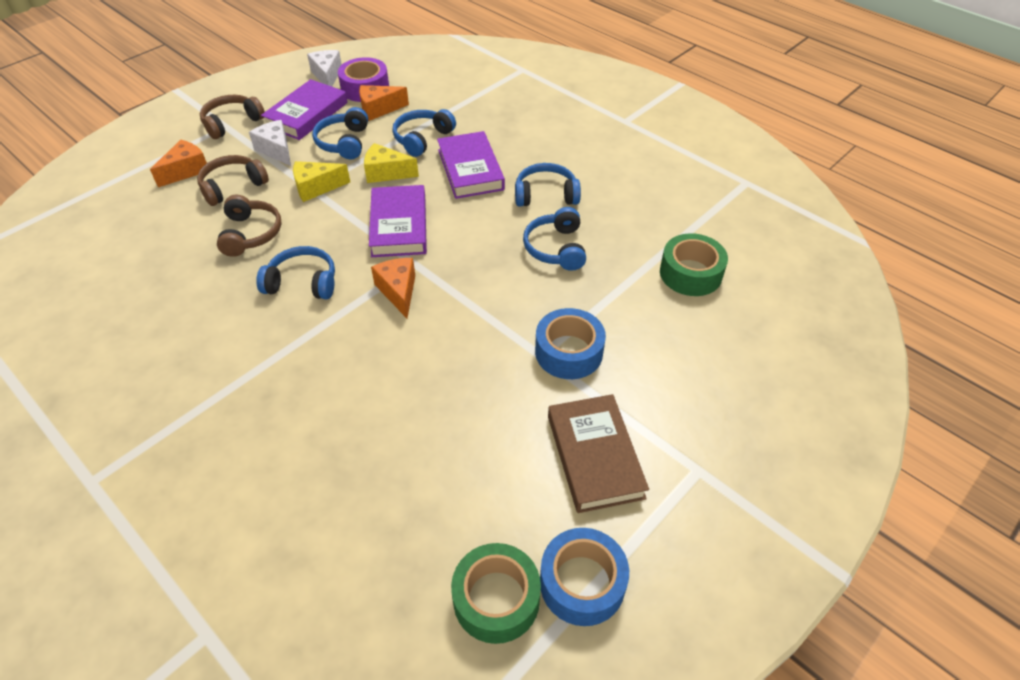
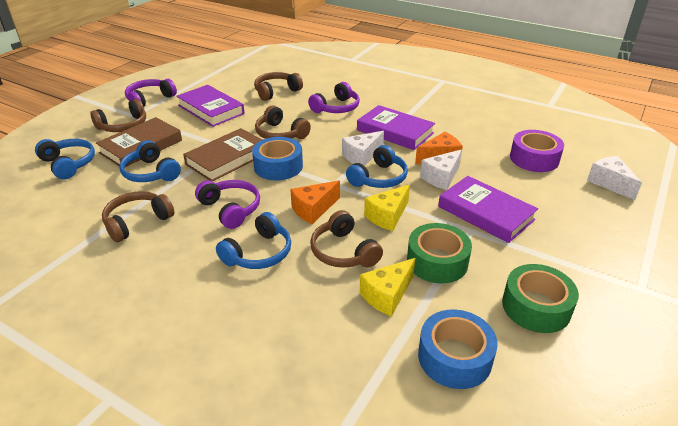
blue headphones: 5 -> 4
brown book: 1 -> 2
brown headphones: 3 -> 5
orange cheese: 3 -> 2
purple headphones: 0 -> 3
white cheese: 2 -> 3

